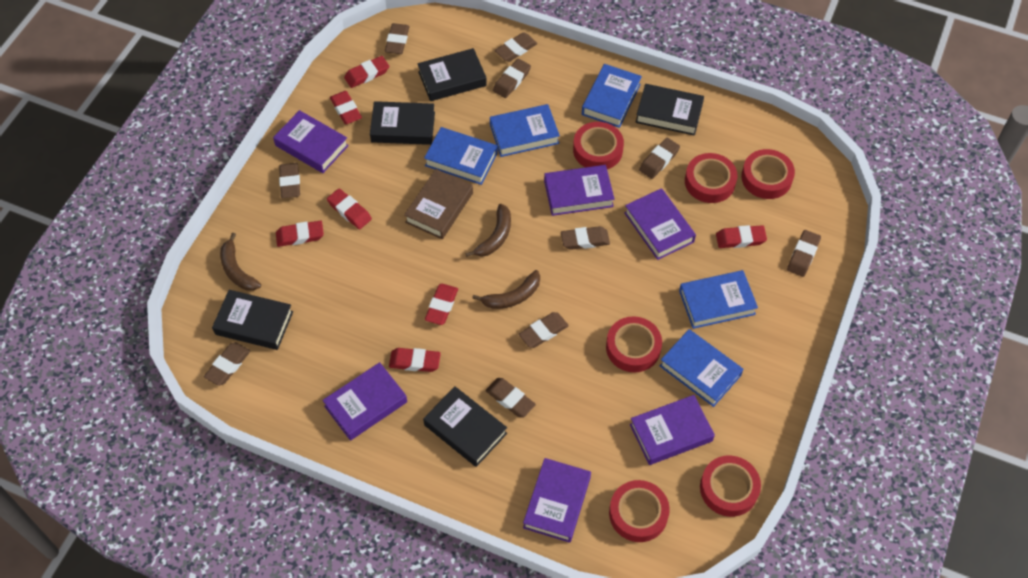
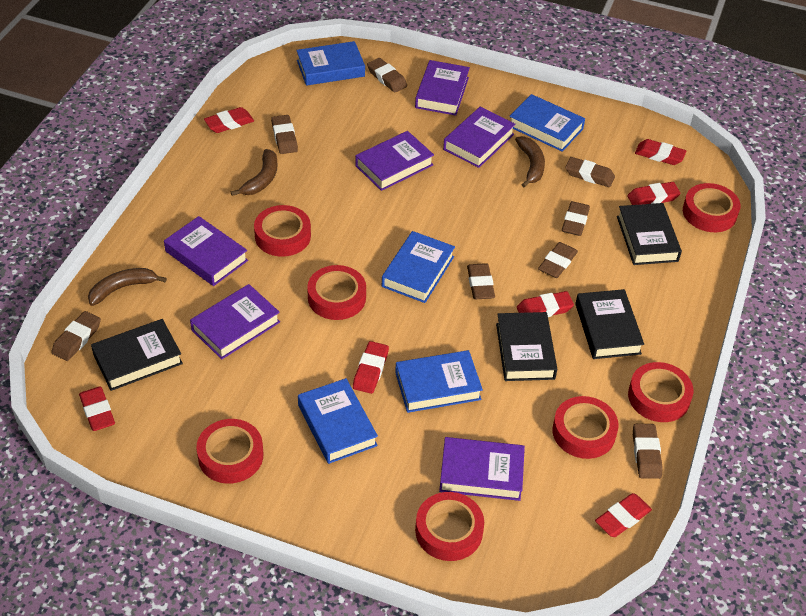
black book: 5 -> 4
brown book: 1 -> 0
brown eraser: 10 -> 8
red tape: 6 -> 7

